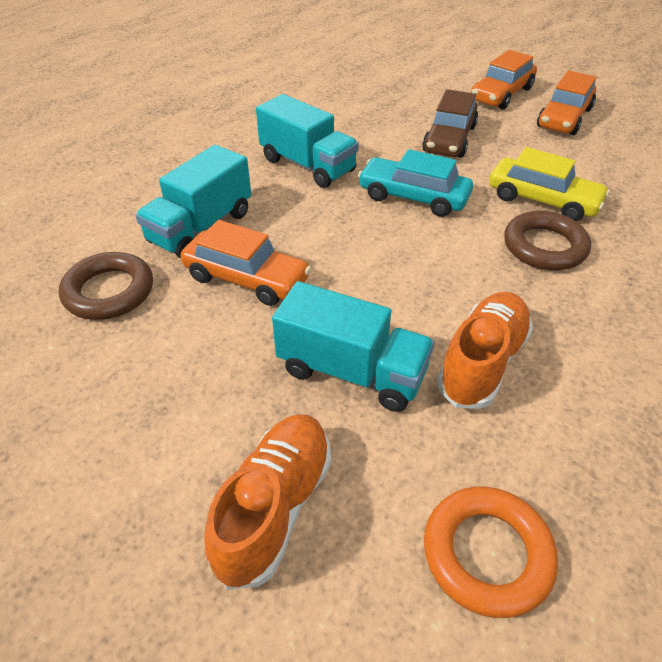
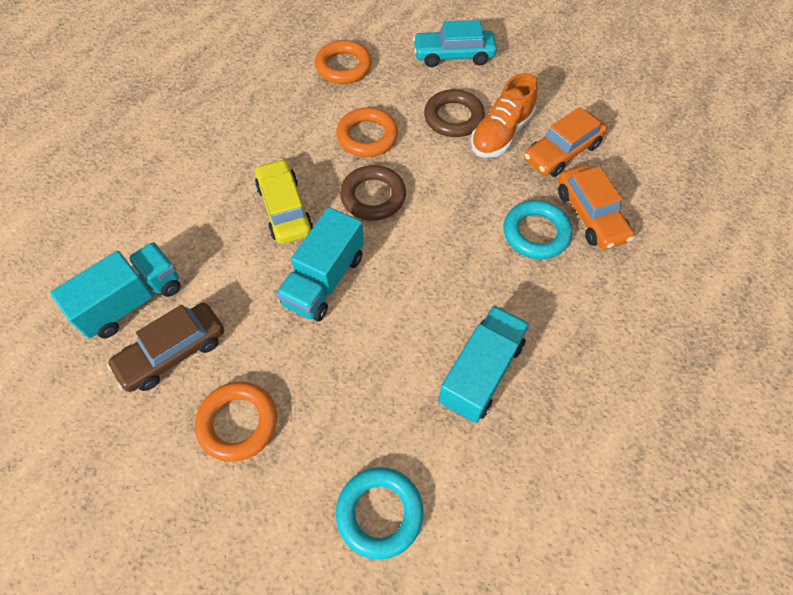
orange car: 3 -> 2
orange ring: 1 -> 3
orange shoe: 2 -> 1
turquoise ring: 0 -> 2

